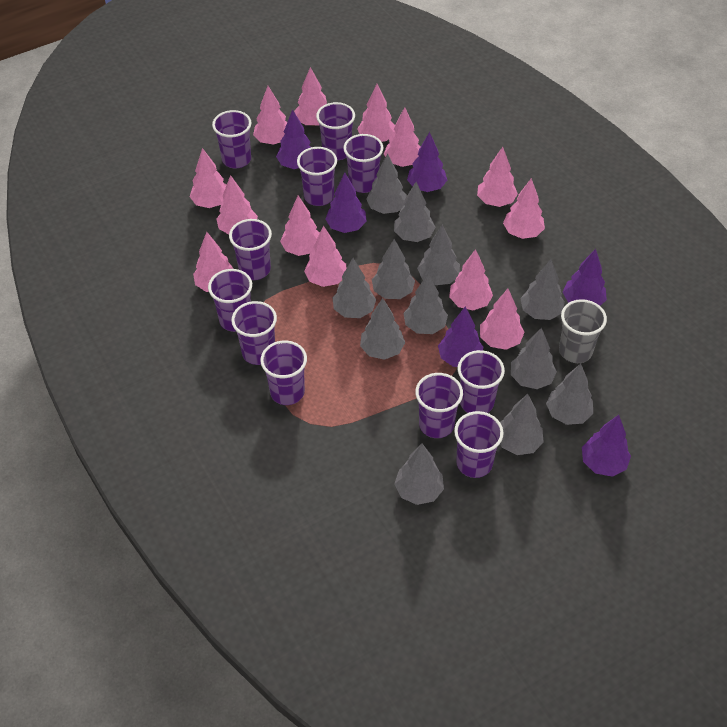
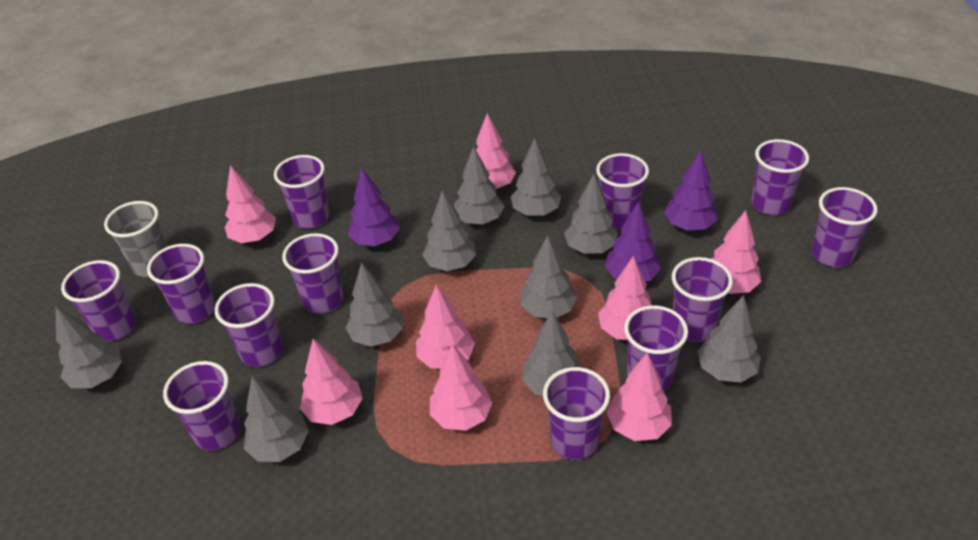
grey tree: 12 -> 10
pink tree: 13 -> 8
purple cup: 11 -> 12
purple tree: 6 -> 3

